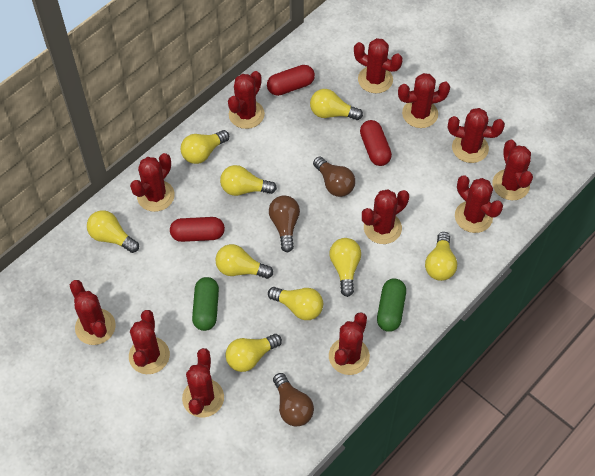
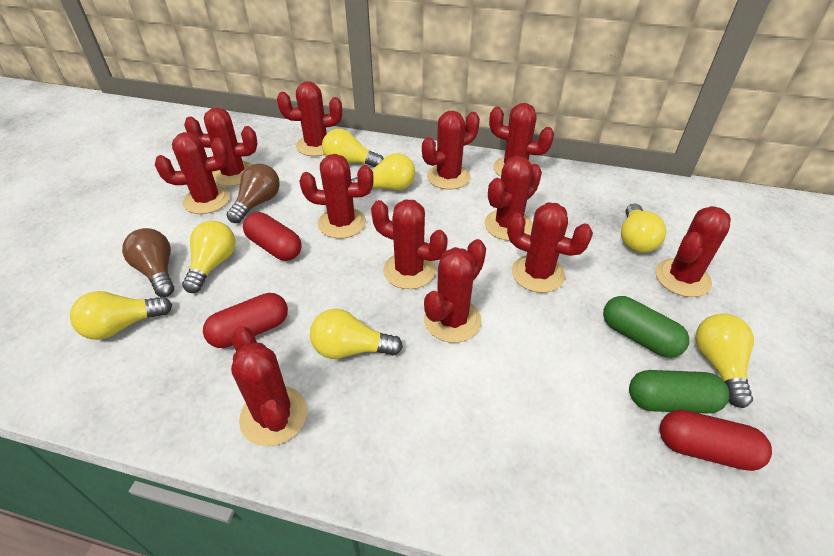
brown light bulb: 3 -> 2
yellow light bulb: 9 -> 7

